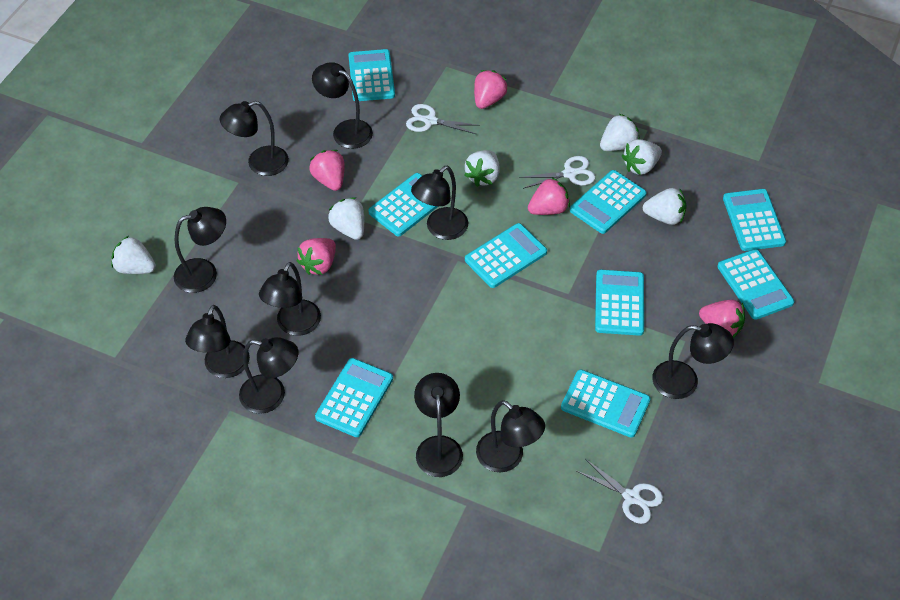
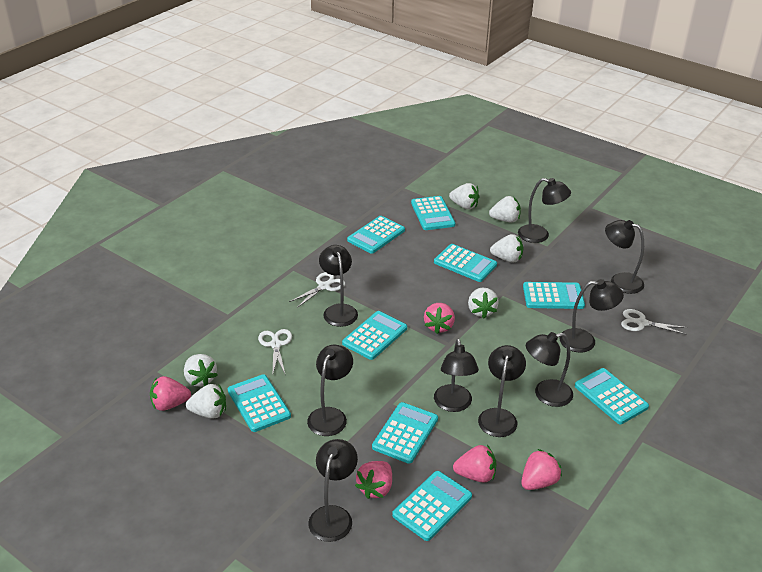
black lamp: 10 -> 9

